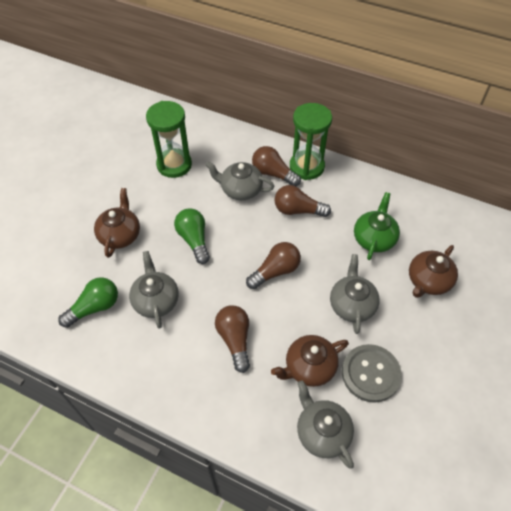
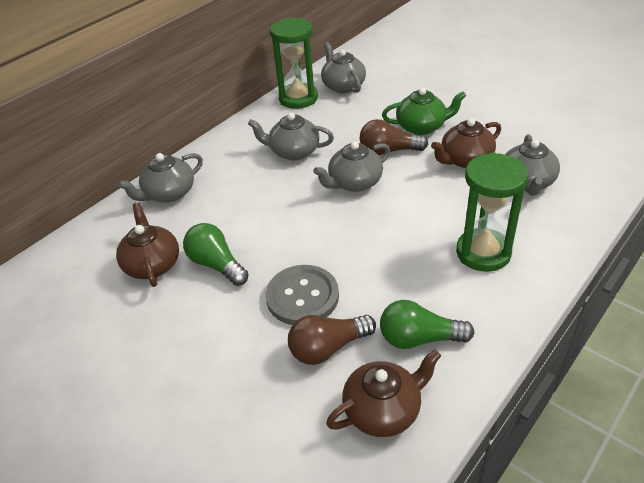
brown light bulb: 4 -> 2
grey teapot: 4 -> 5

